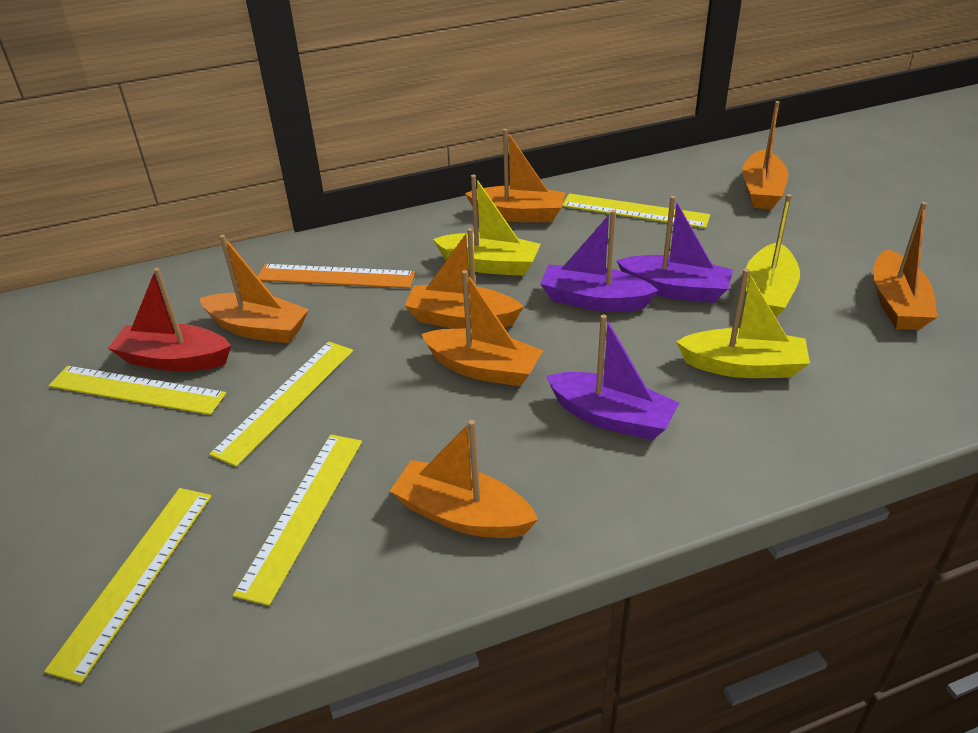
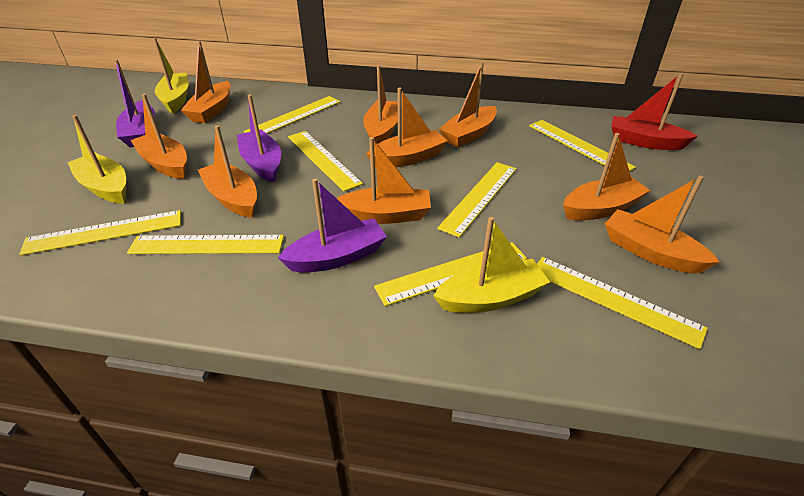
orange boat: 7 -> 9
orange ruler: 1 -> 0
yellow ruler: 5 -> 8

